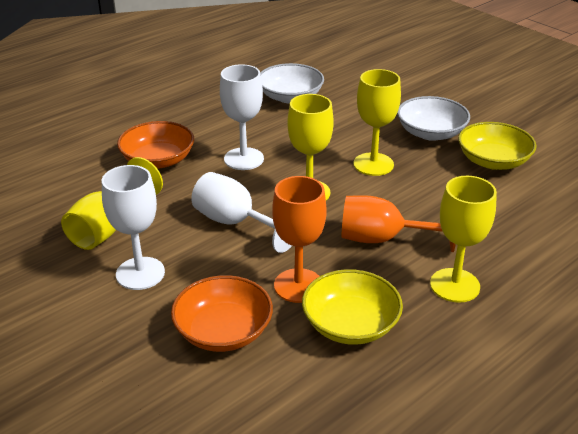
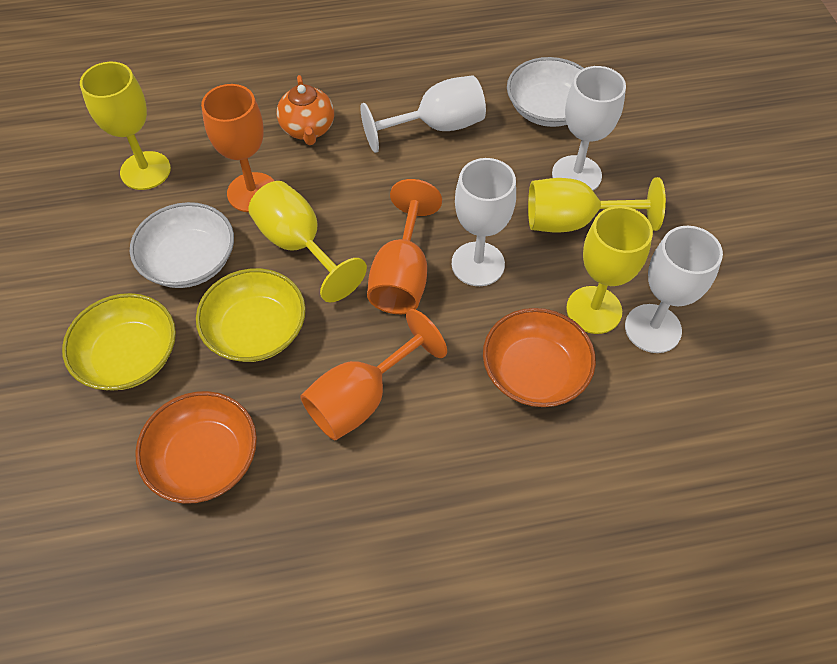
orange goblet: 2 -> 3
orange teapot: 0 -> 1
white goblet: 3 -> 4

